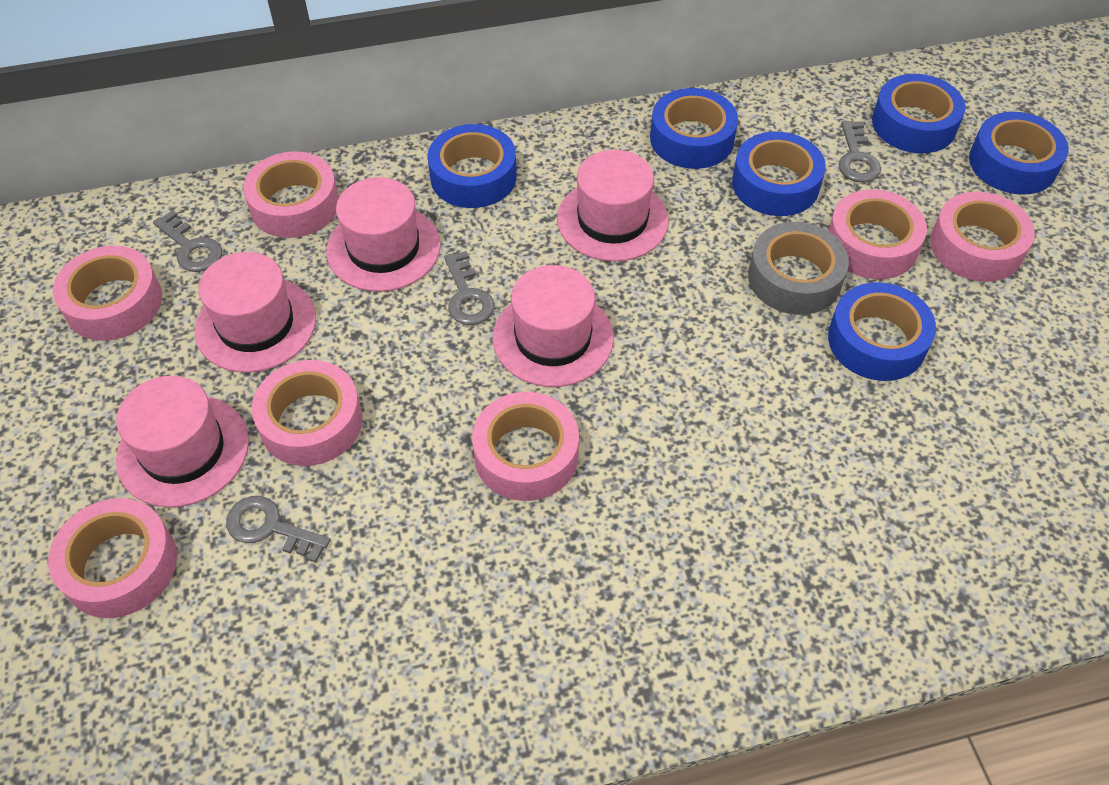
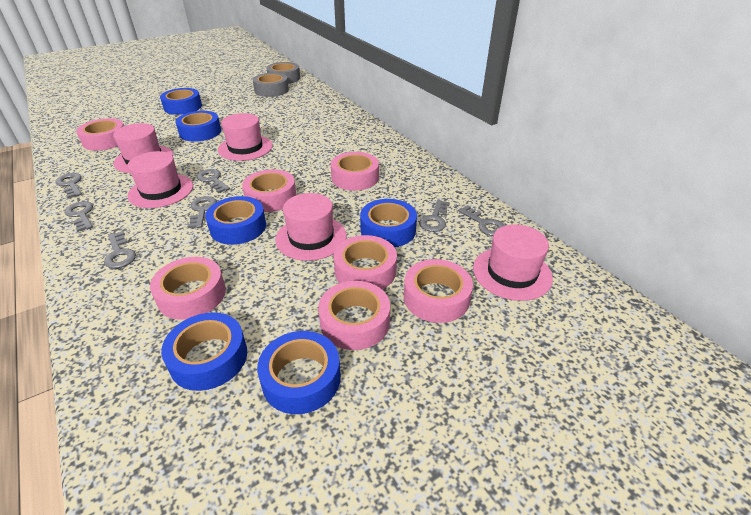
grey key: 4 -> 7
grey tape: 1 -> 2

